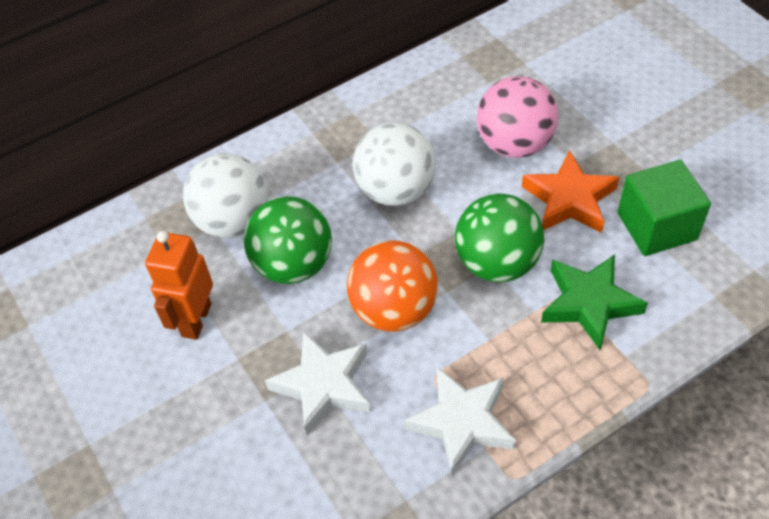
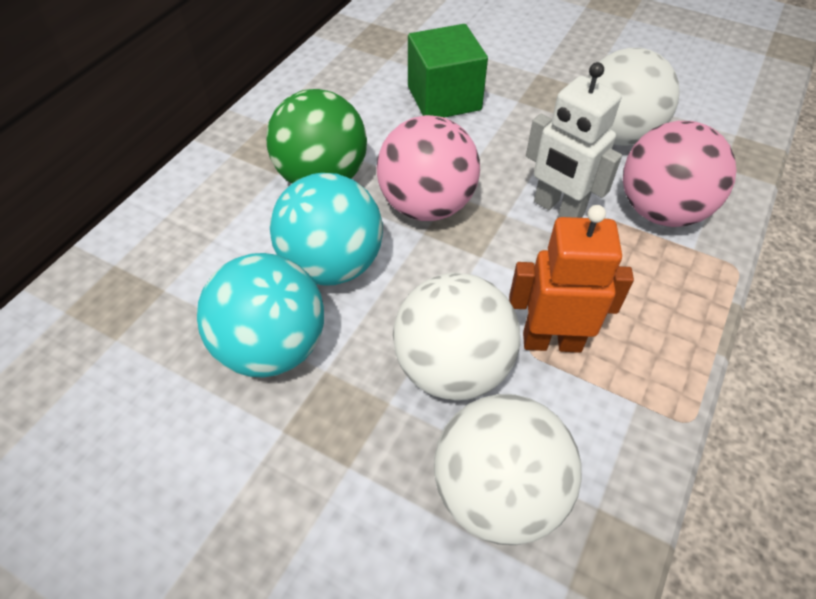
green ball: 2 -> 1
green star: 1 -> 0
orange ball: 1 -> 0
orange star: 1 -> 0
pink ball: 1 -> 2
turquoise ball: 0 -> 2
white ball: 2 -> 3
white robot: 0 -> 1
white star: 2 -> 0

